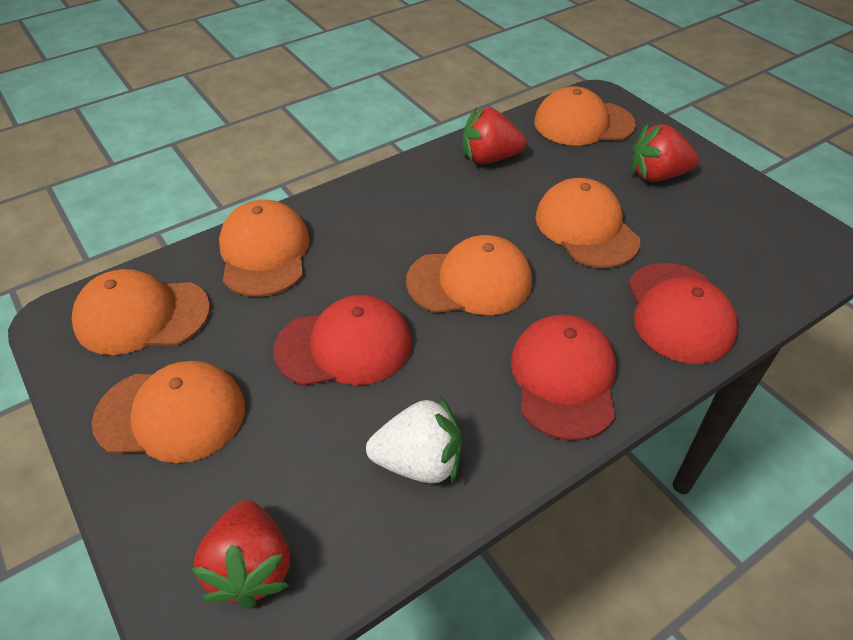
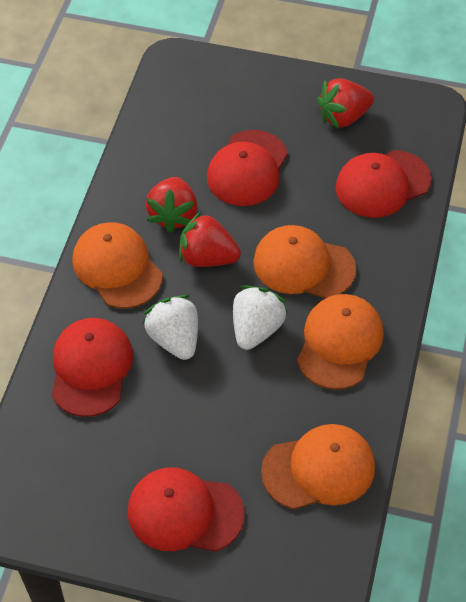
orange cap: 6 -> 4
red cap: 3 -> 4
white strawberry: 1 -> 2

